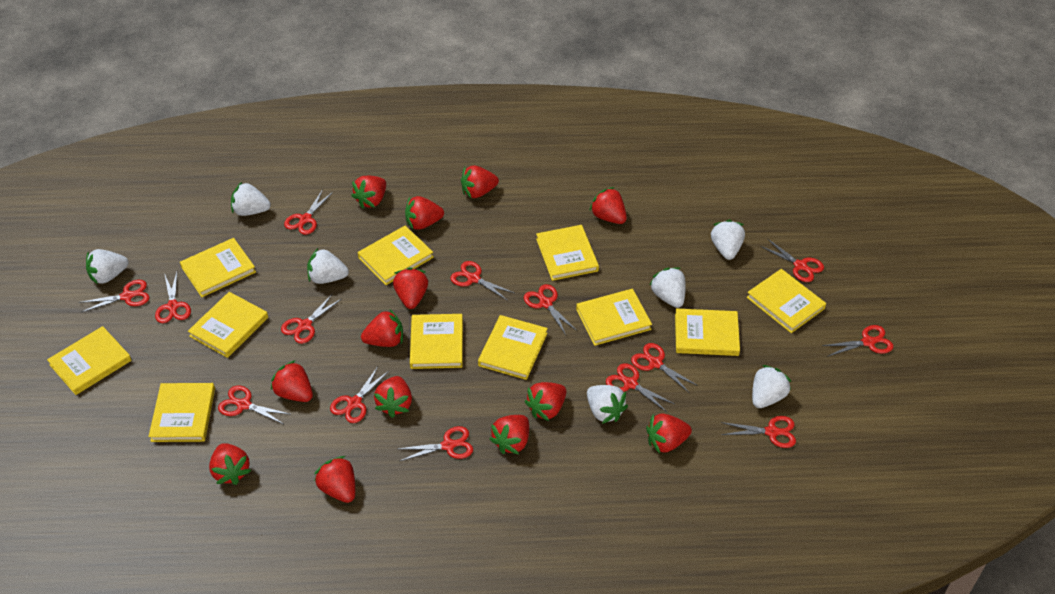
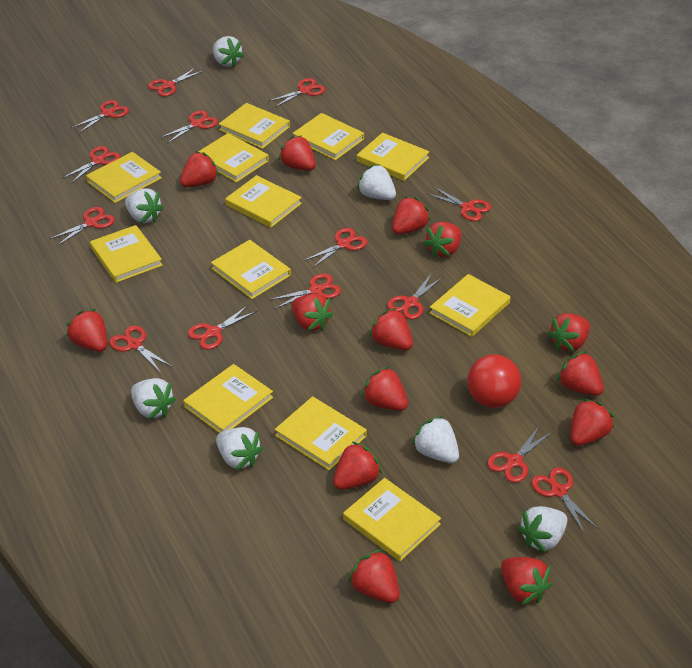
red ball: 0 -> 1
red strawberry: 13 -> 14
yellow book: 11 -> 12

